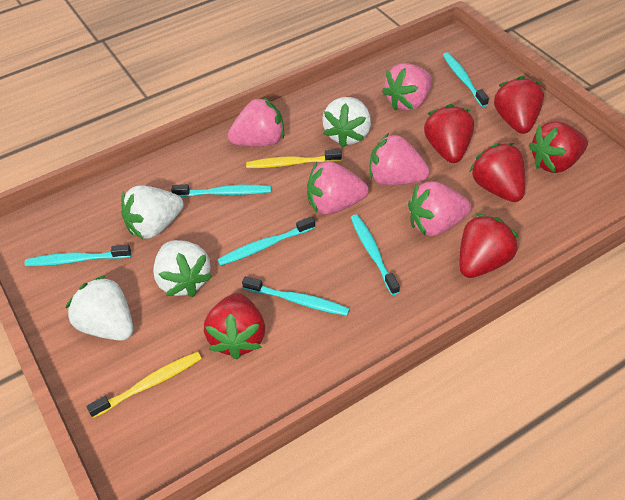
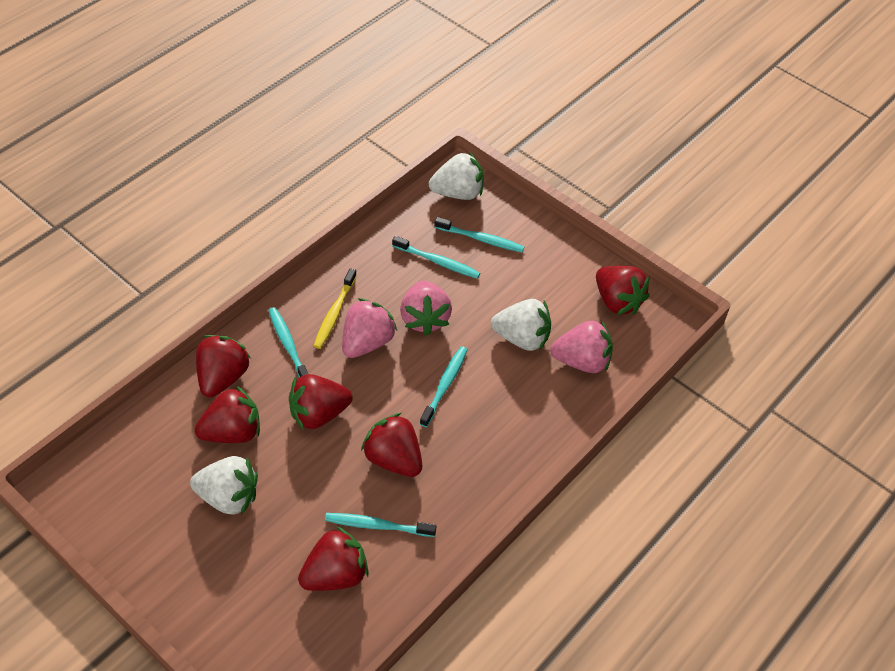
pink strawberry: 5 -> 3
turquoise toothbrush: 6 -> 5
white strawberry: 4 -> 3
yellow toothbrush: 2 -> 1

